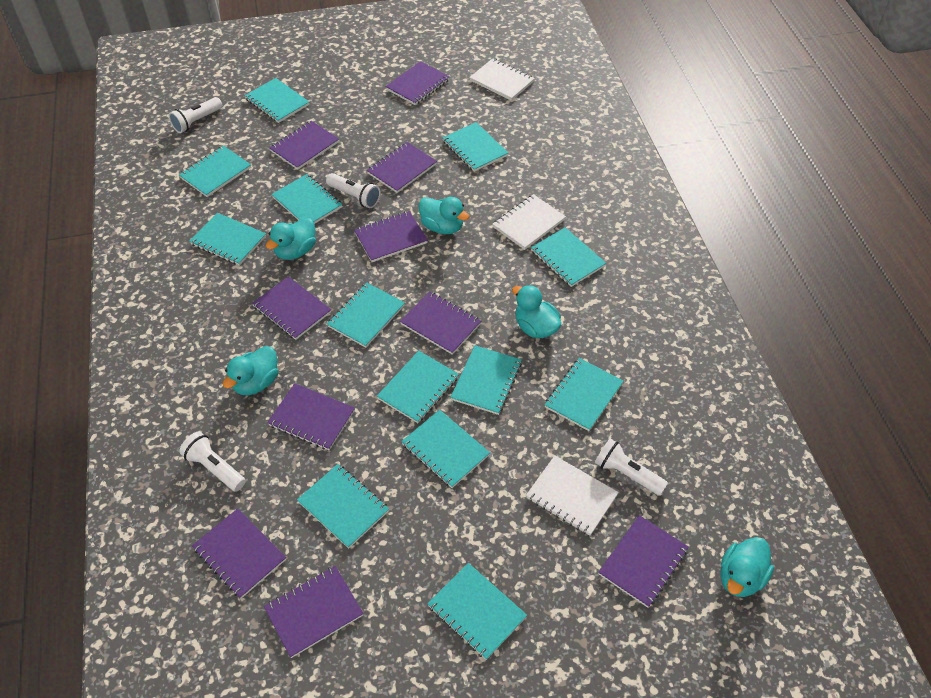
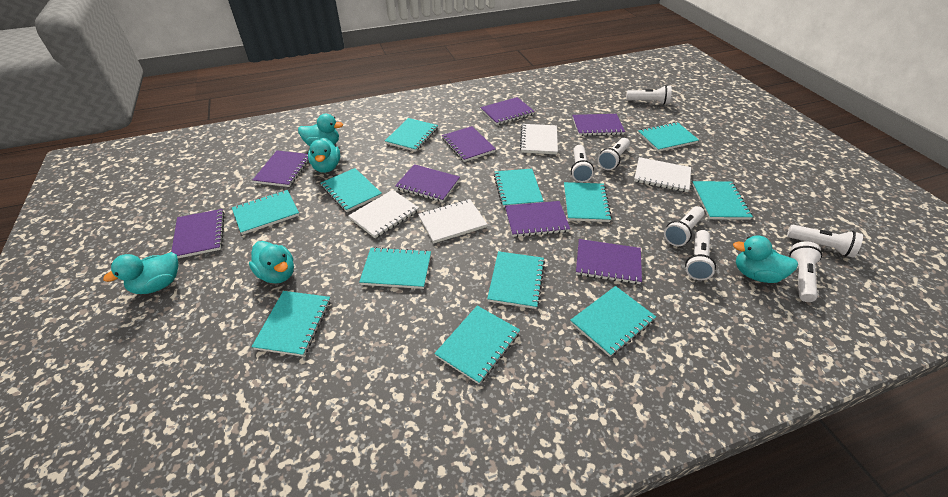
purple notebook: 10 -> 8
turquoise notebook: 13 -> 12
white flashlight: 4 -> 7
white notebook: 3 -> 4

